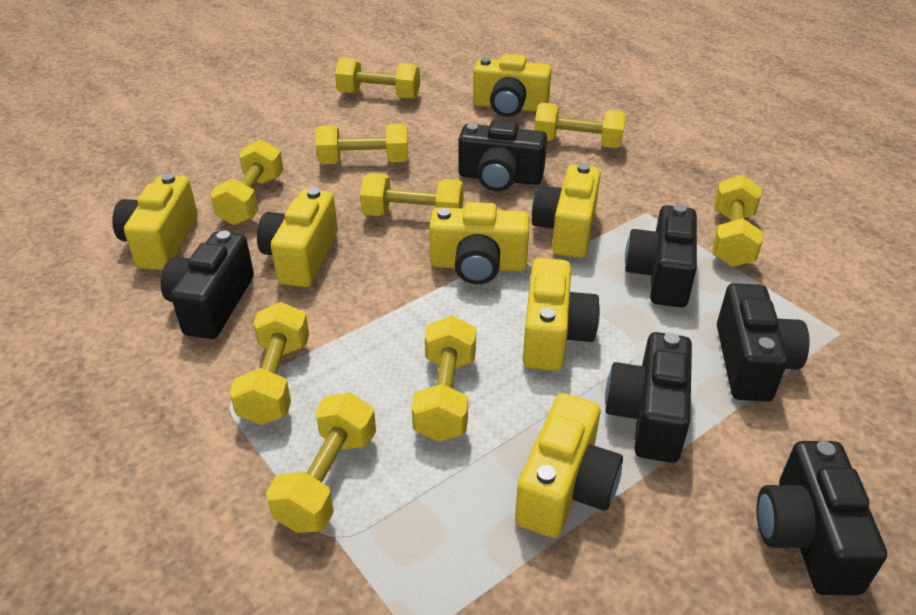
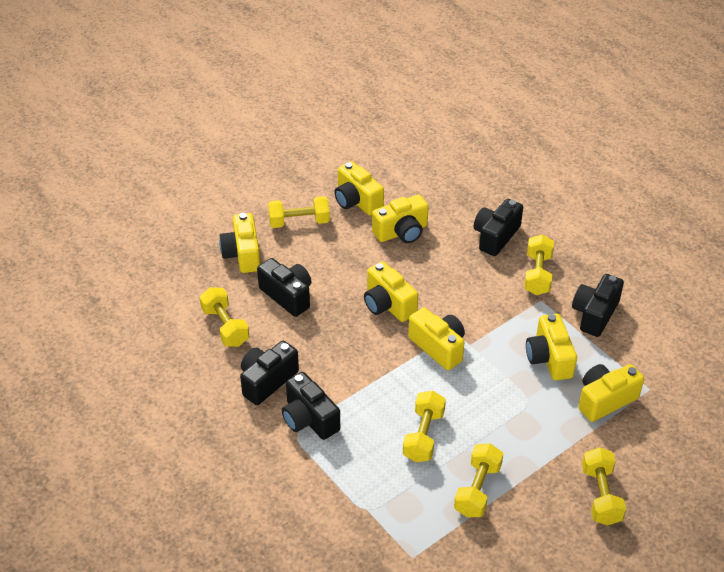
black camera: 6 -> 5
yellow dumbbell: 9 -> 6

